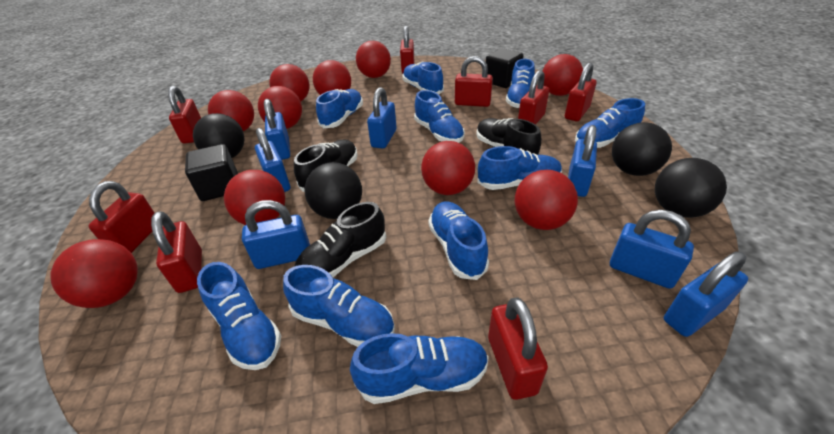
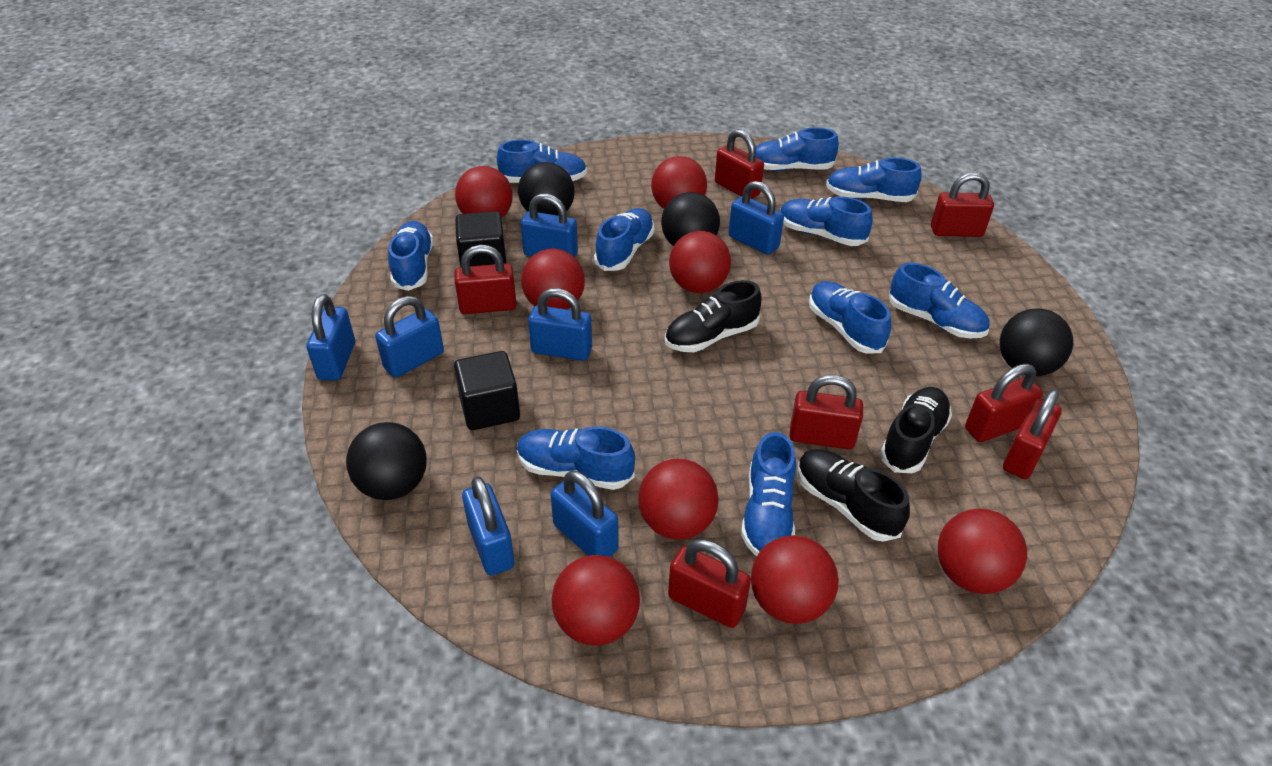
red ball: 10 -> 8
red padlock: 8 -> 7

